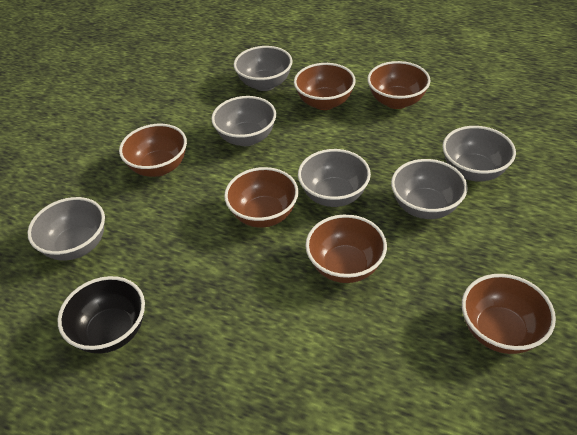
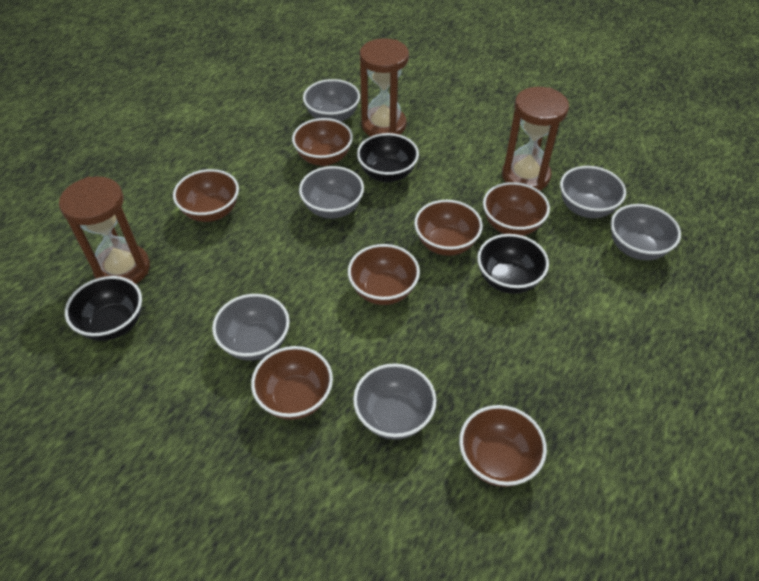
black bowl: 1 -> 3
brown bowl: 6 -> 7
brown hourglass: 0 -> 3

